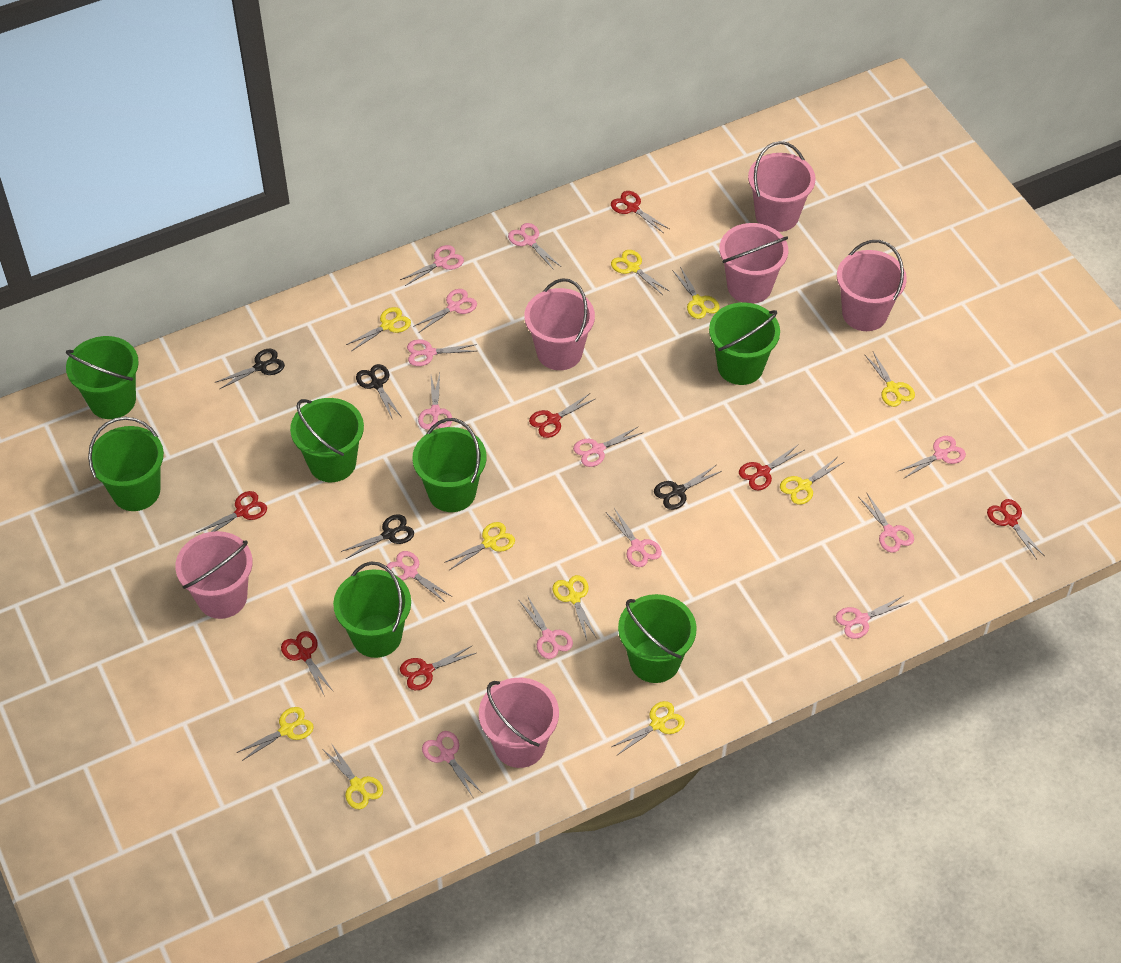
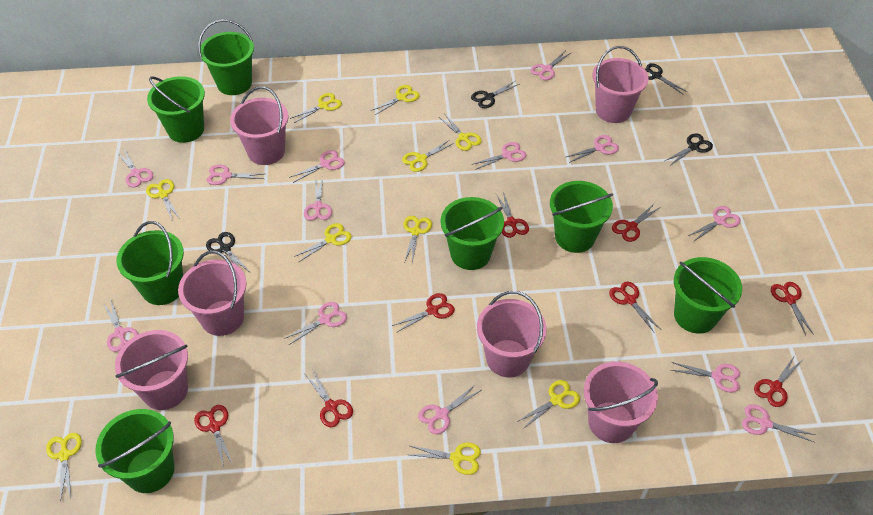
red scissors: 7 -> 8

